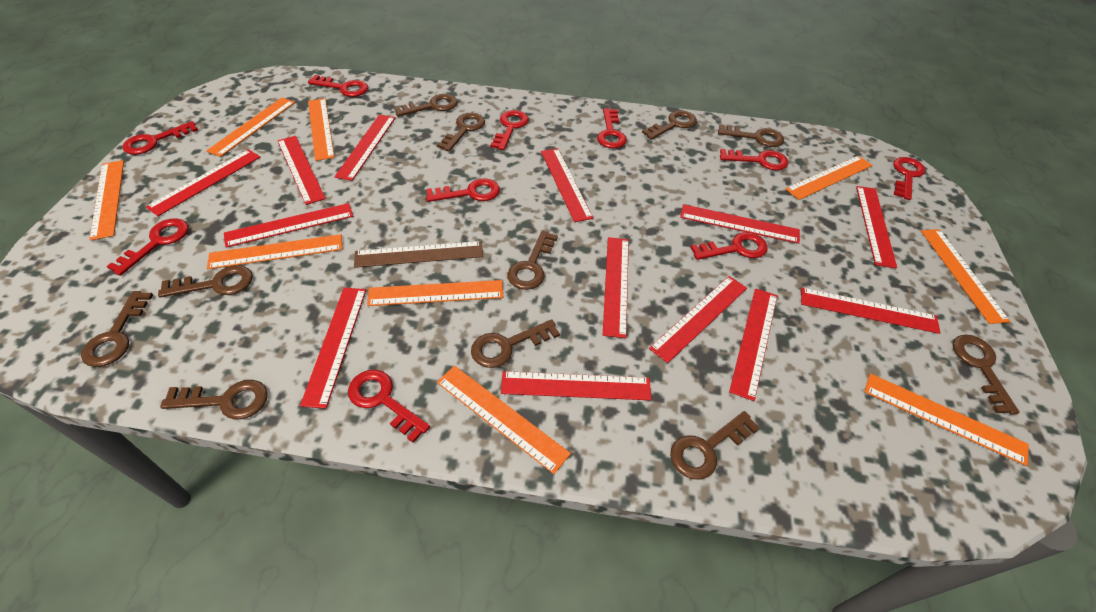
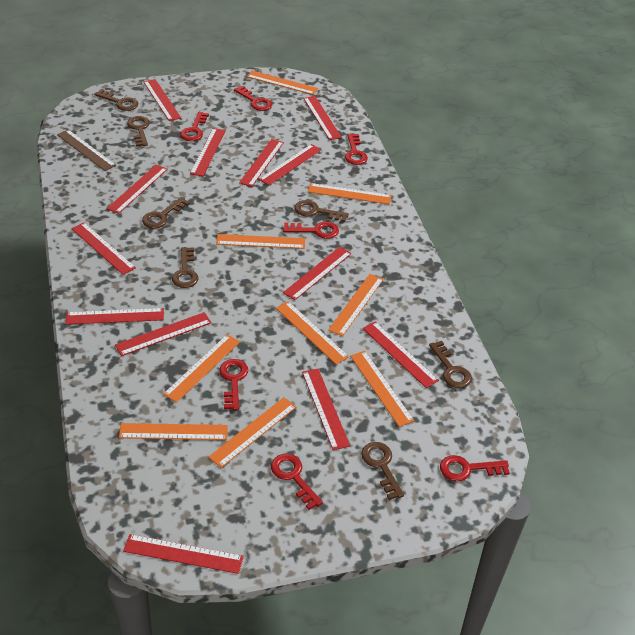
brown key: 11 -> 7
red key: 10 -> 7

